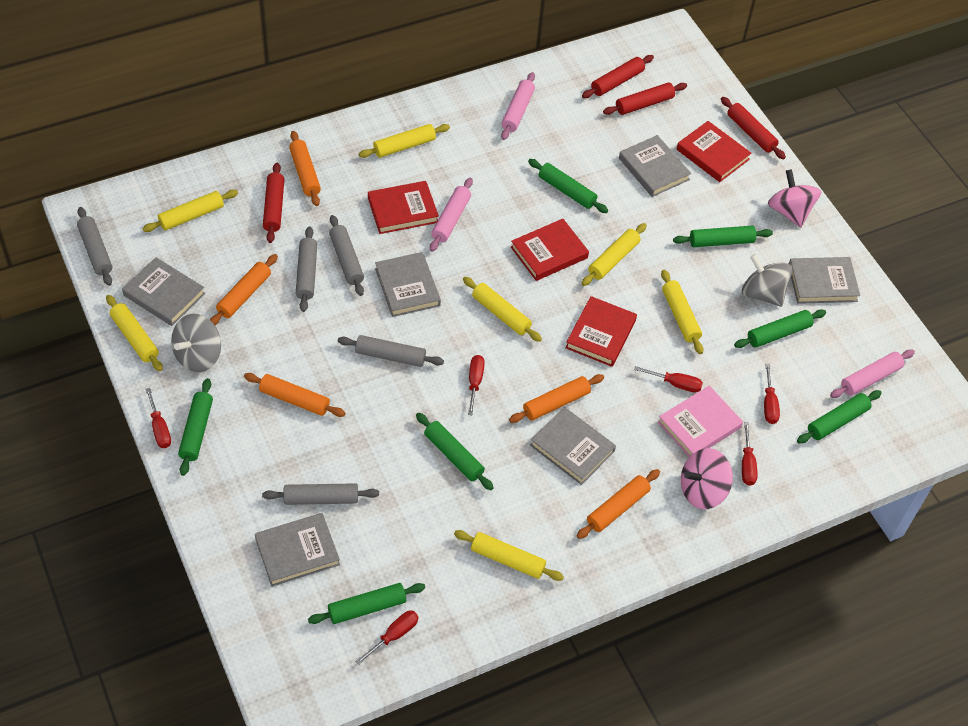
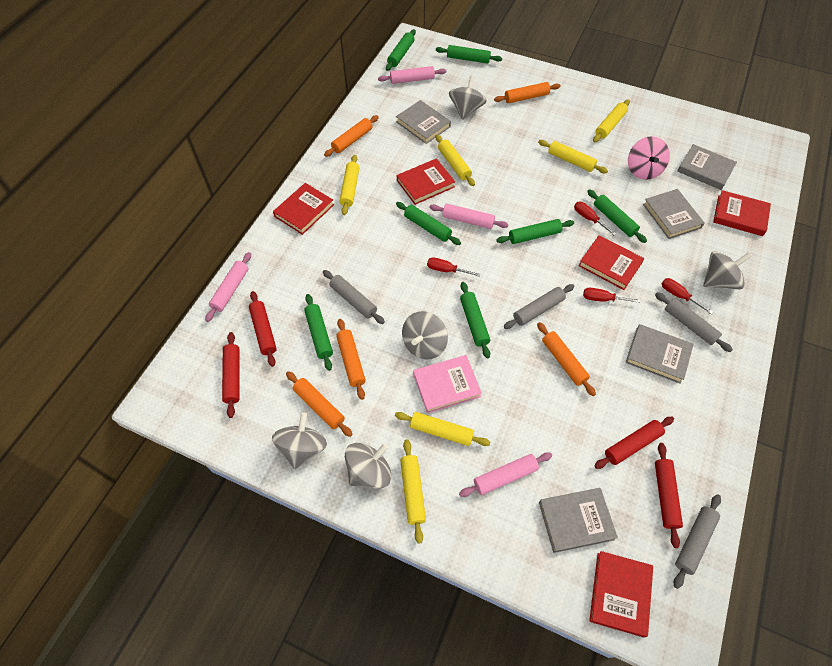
grey book: 6 -> 5
grey rolling pin: 5 -> 4
grey spinning top: 2 -> 5
pink rolling pin: 3 -> 4
pink spinning top: 2 -> 1
red book: 4 -> 5
red screwdriver: 6 -> 4
yellow rolling pin: 7 -> 6

